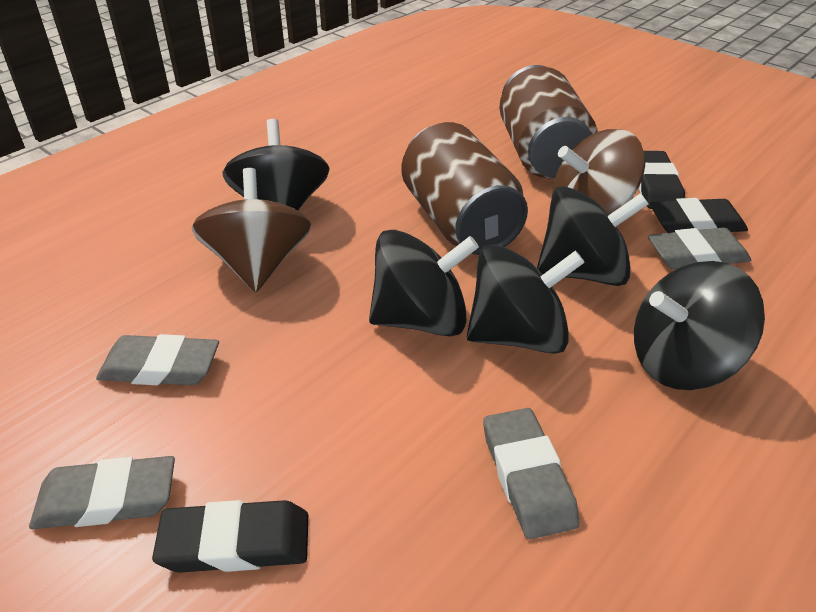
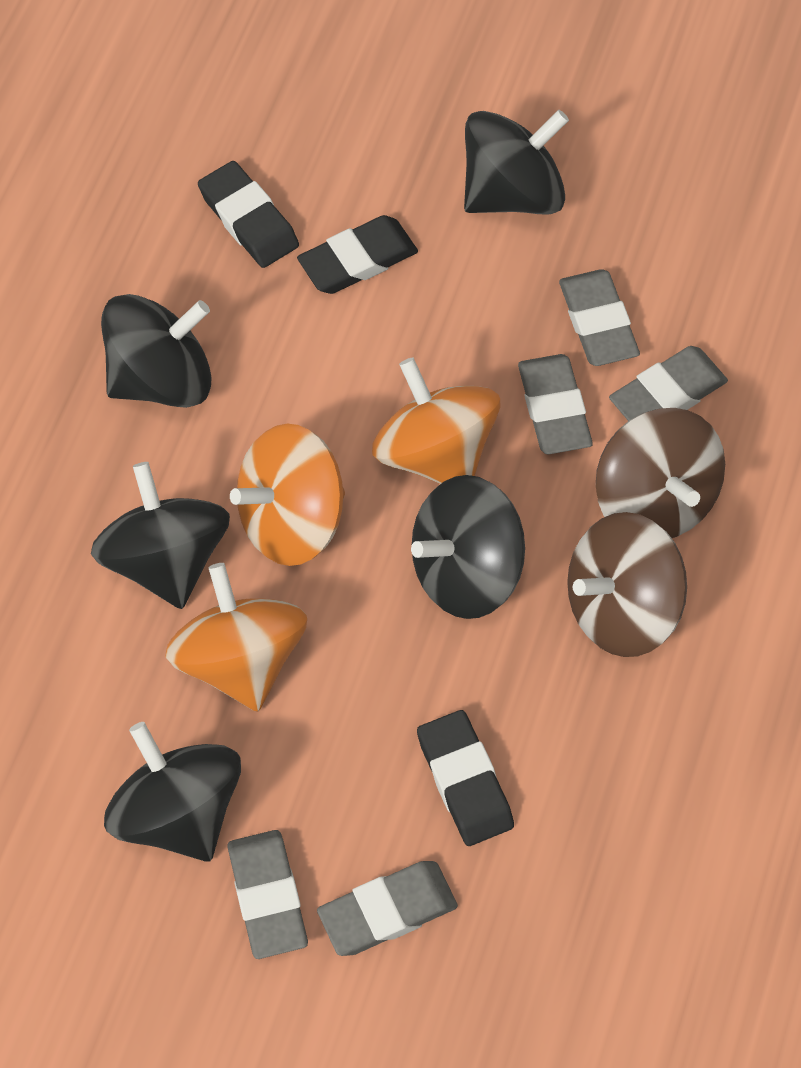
brown can: 2 -> 0
grey eraser: 4 -> 5
orange spinning top: 0 -> 3

